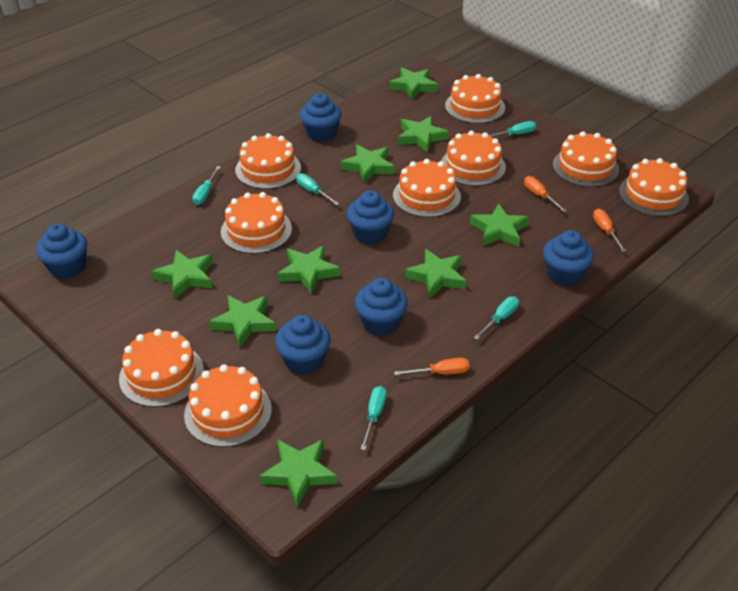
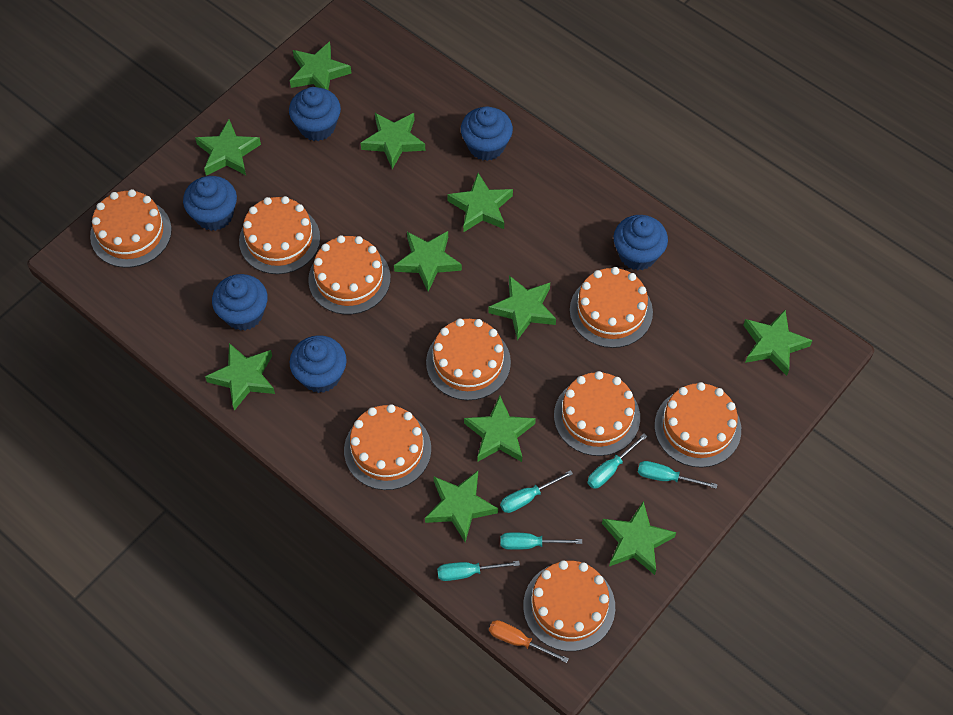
green star: 9 -> 11
orange screwdriver: 3 -> 1

